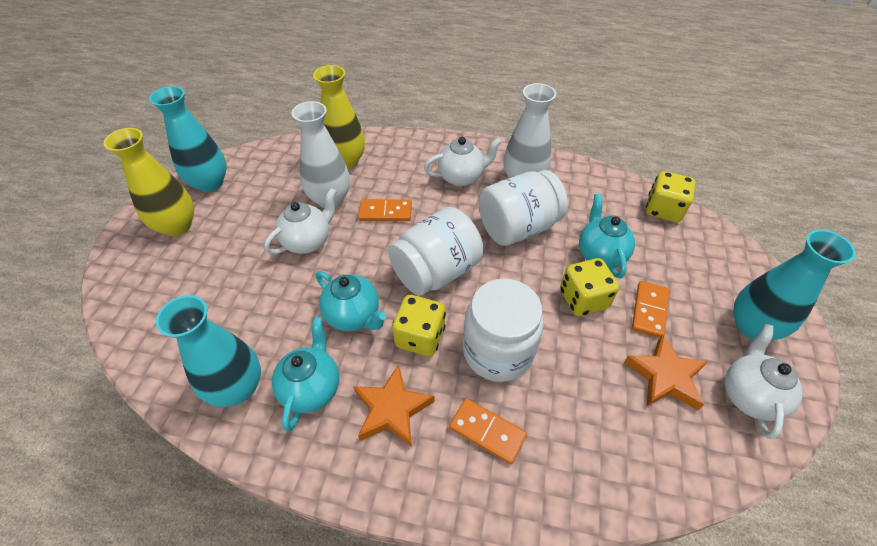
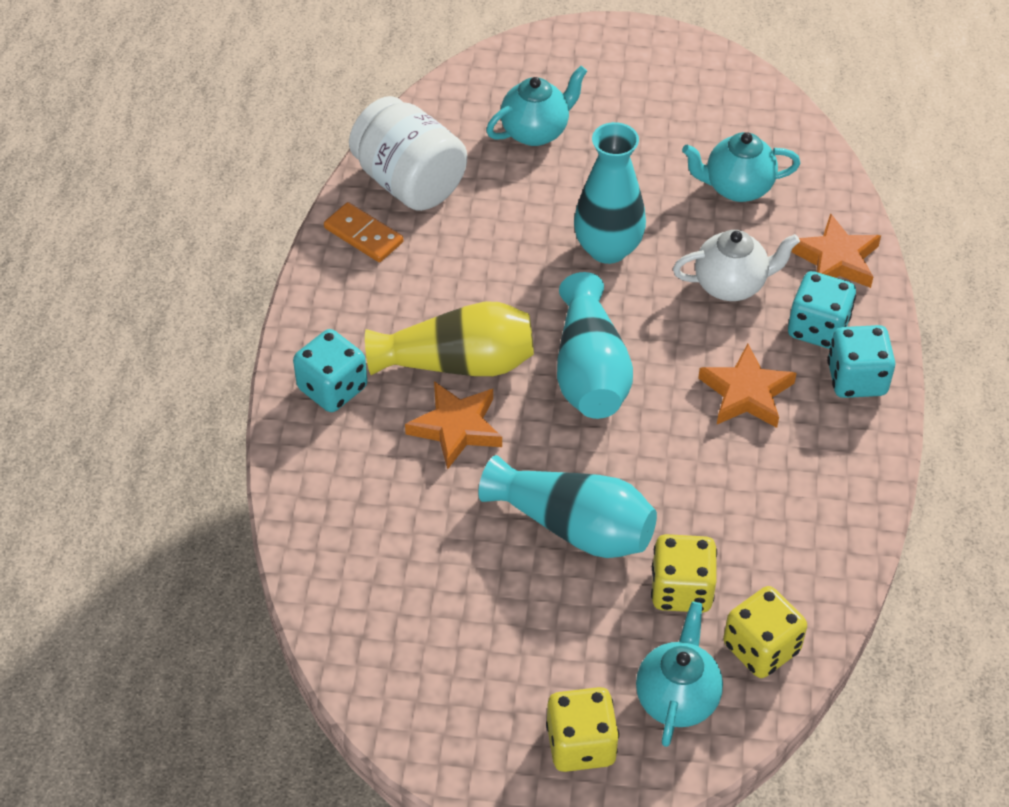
orange domino: 3 -> 1
orange star: 2 -> 3
turquoise dice: 0 -> 3
white jar: 3 -> 1
white teapot: 3 -> 1
white vase: 2 -> 0
yellow vase: 2 -> 1

